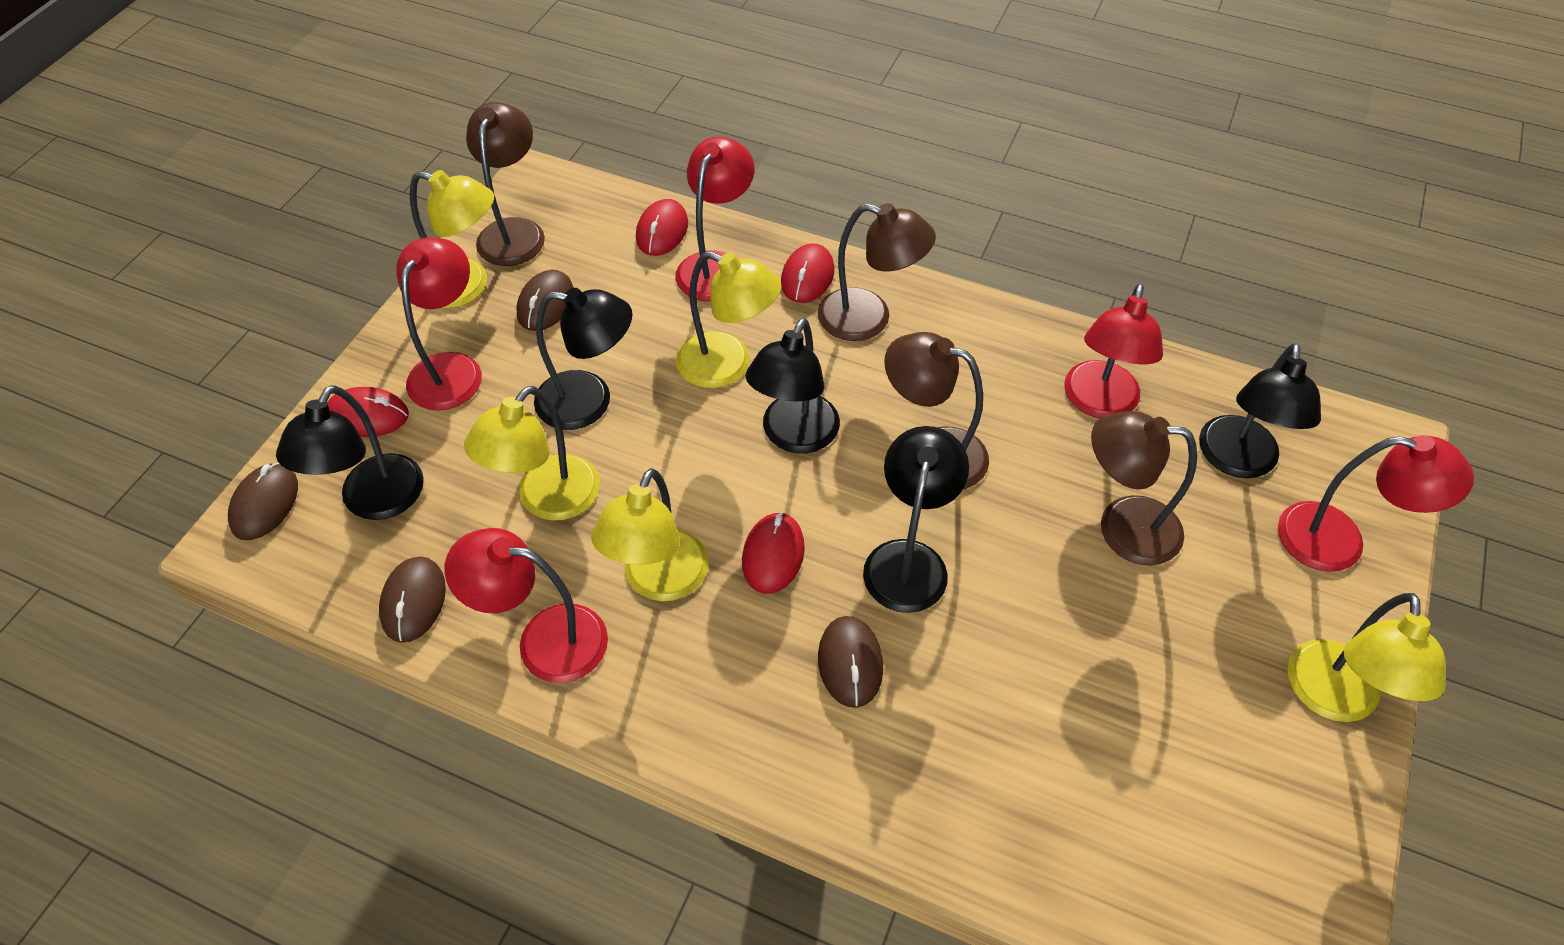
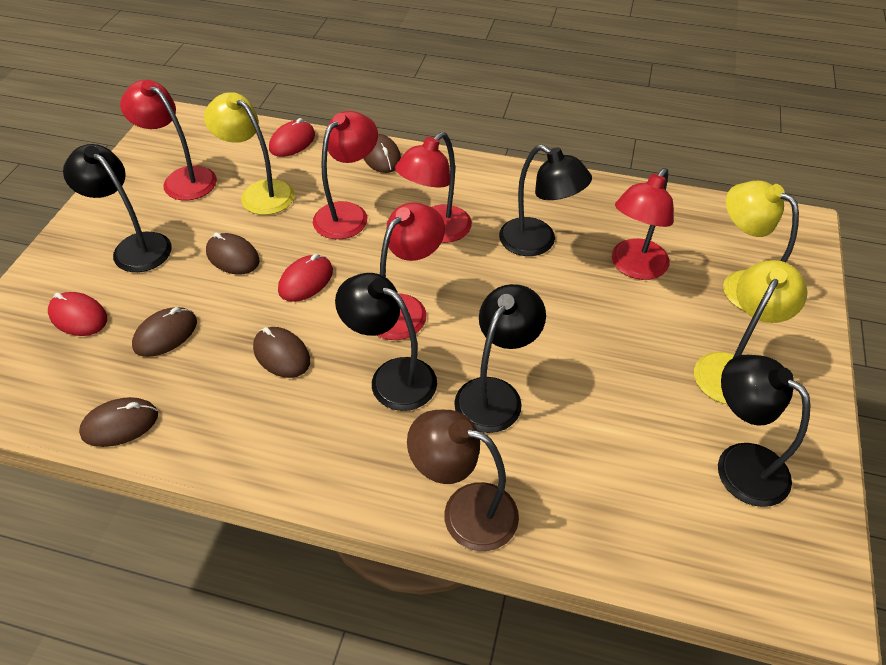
brown lamp: 4 -> 1
brown mouse: 4 -> 5
red mouse: 4 -> 3
yellow lamp: 5 -> 3

